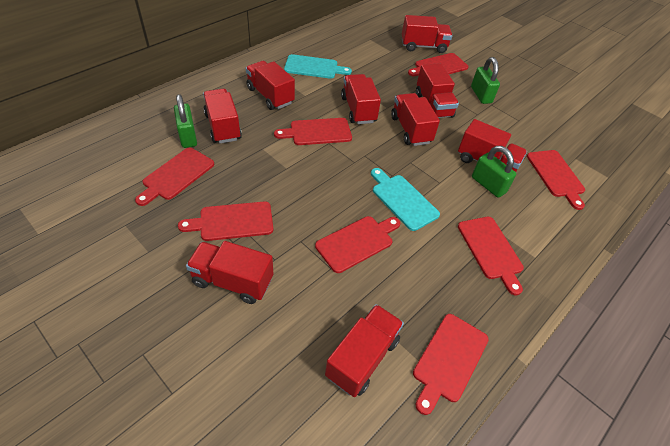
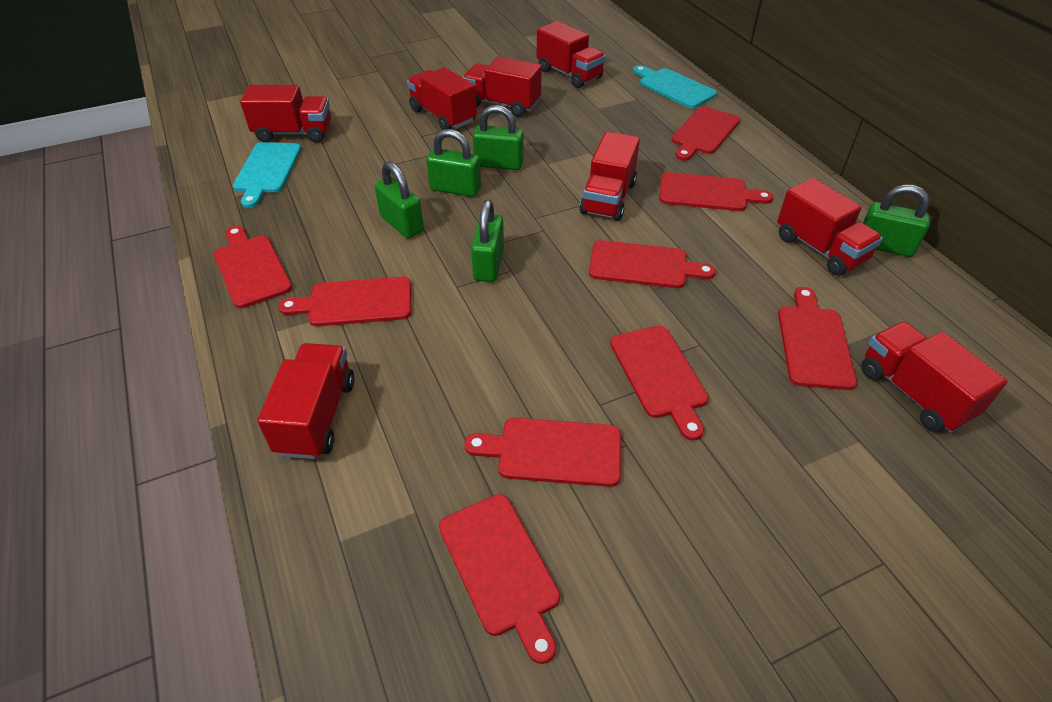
green padlock: 3 -> 5
red cutting board: 8 -> 9
red truck: 9 -> 8

